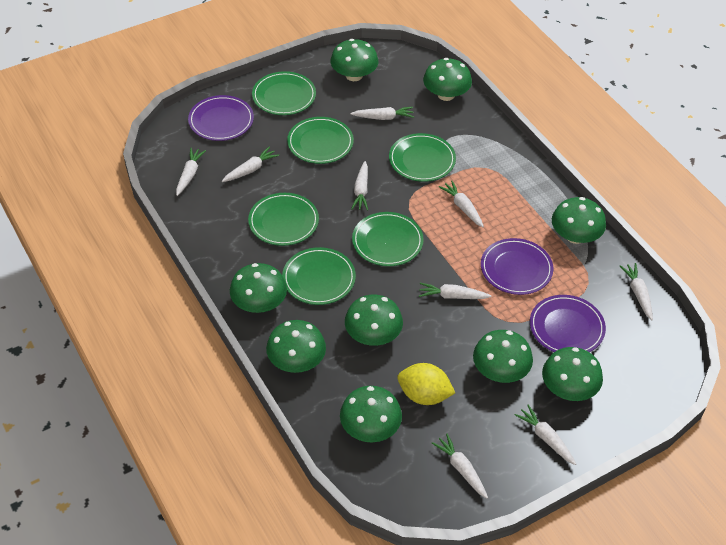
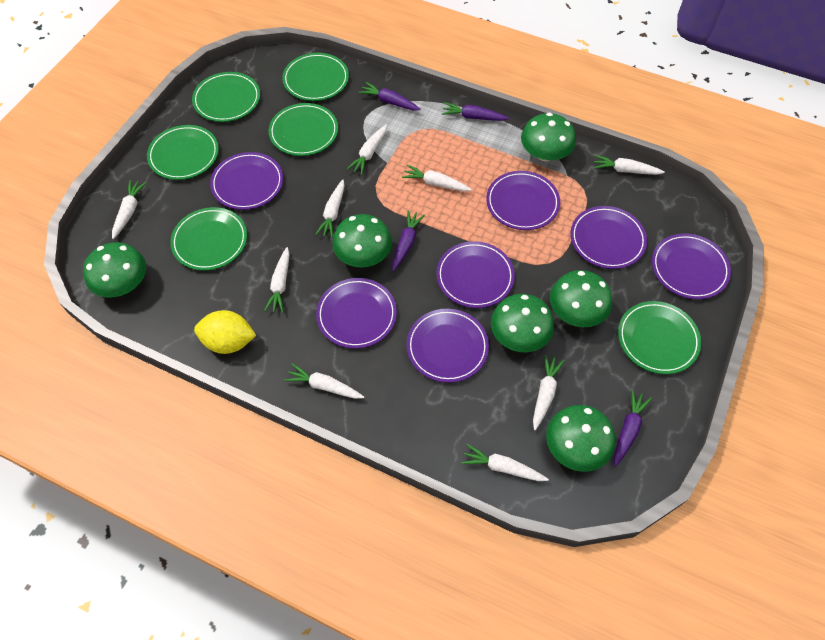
green mushroom: 9 -> 6
purple carrot: 0 -> 4
purple plate: 3 -> 7

